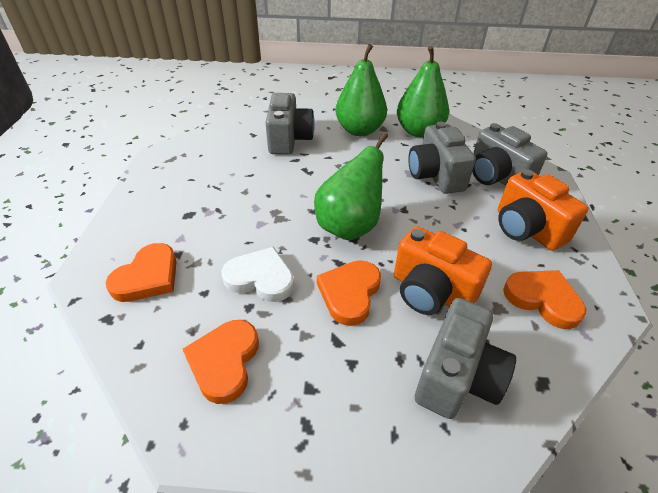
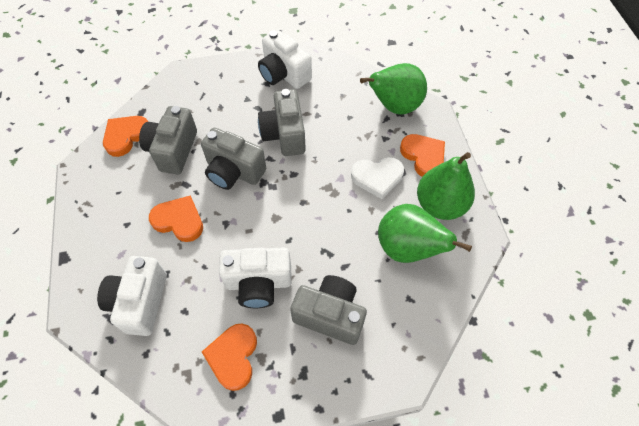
orange camera: 2 -> 0
white camera: 0 -> 3

